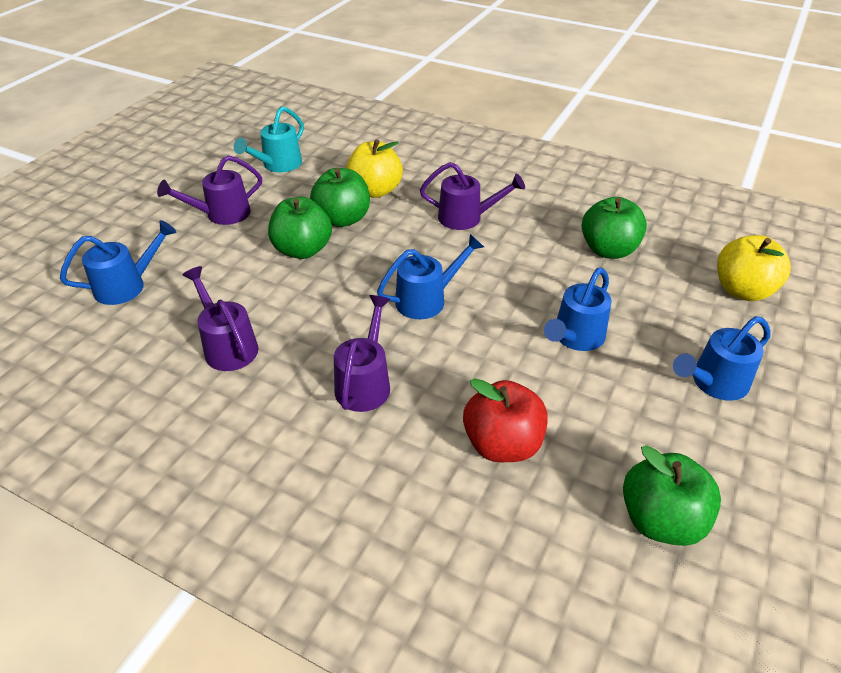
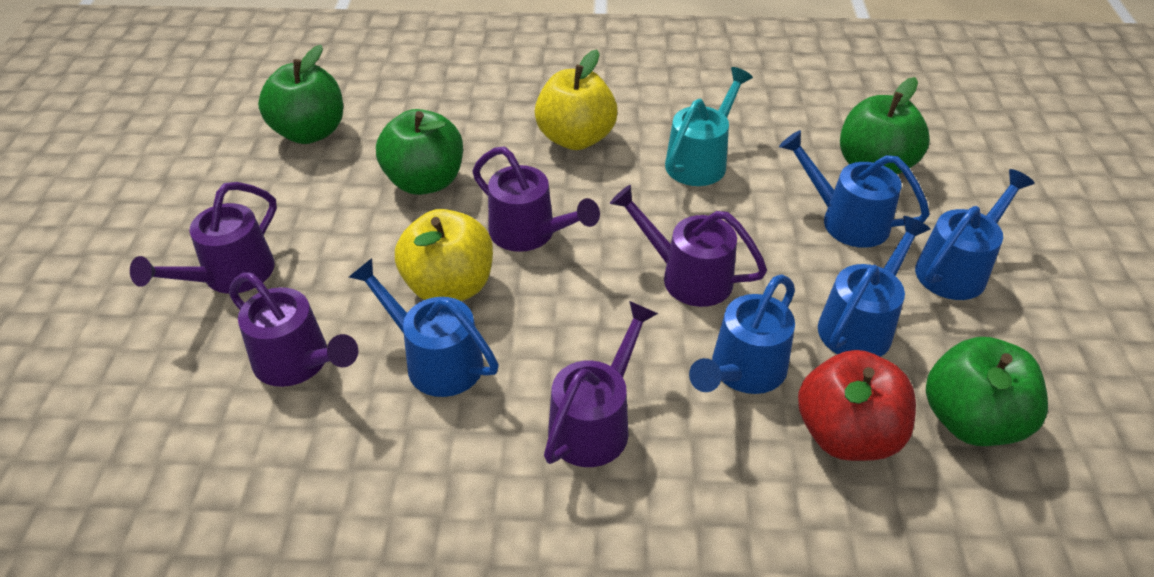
blue watering can: 4 -> 5
purple watering can: 4 -> 5

